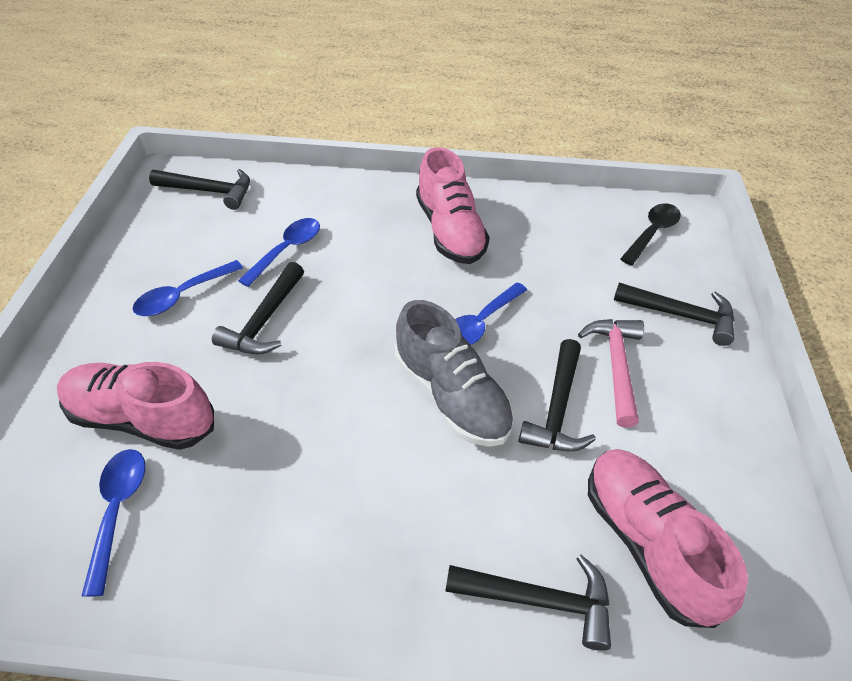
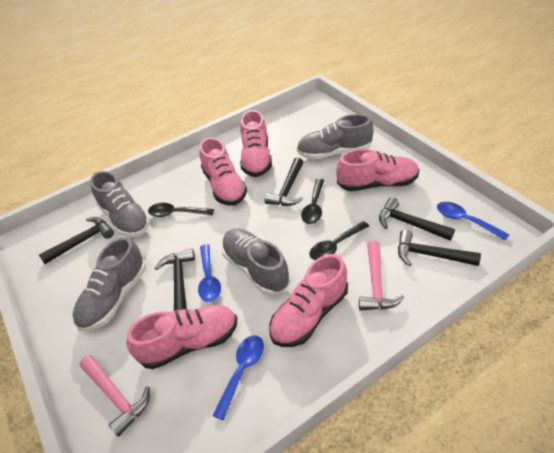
black spoon: 1 -> 3
blue spoon: 4 -> 3
grey shoe: 1 -> 4
pink hammer: 1 -> 2
pink shoe: 3 -> 5

